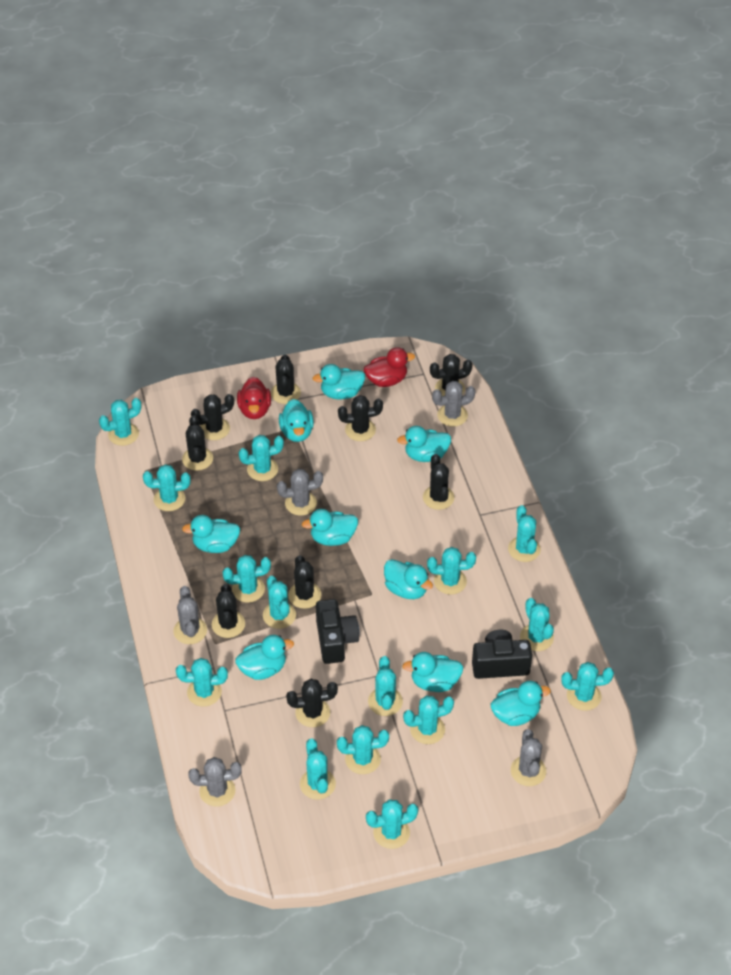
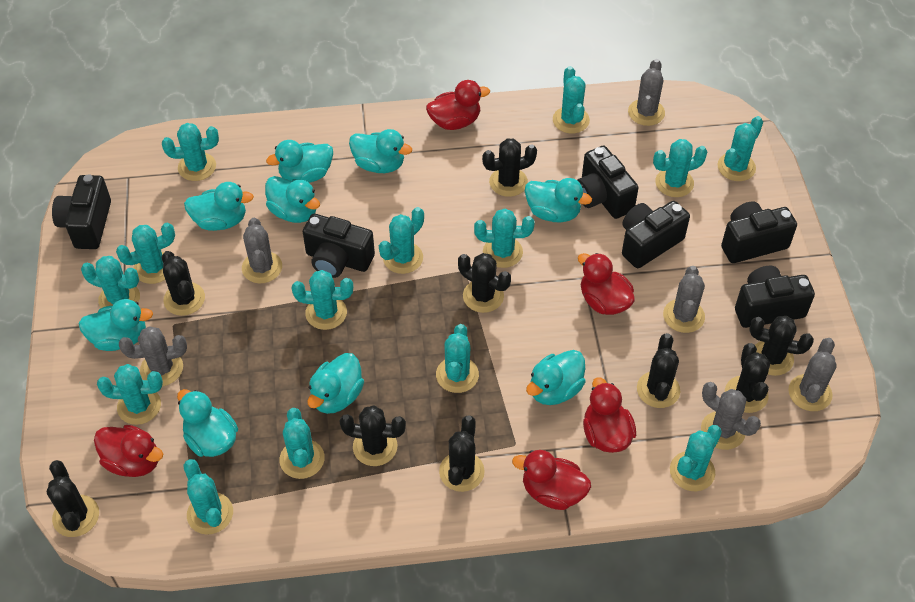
black camera: 2 -> 6
grey cactus: 5 -> 6
red duck: 2 -> 5
turquoise cactus: 15 -> 14

